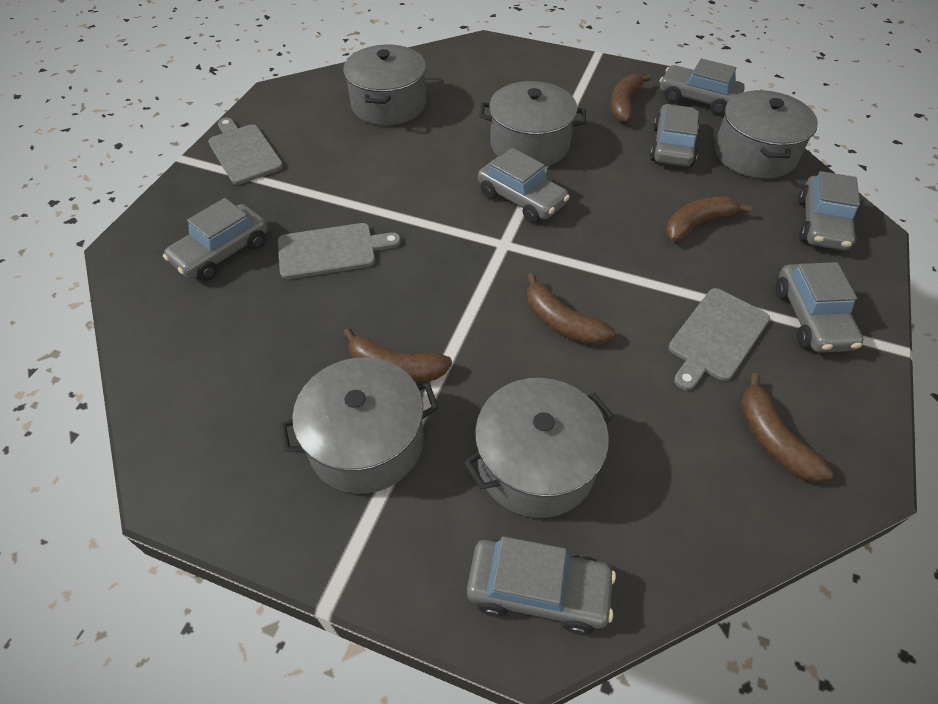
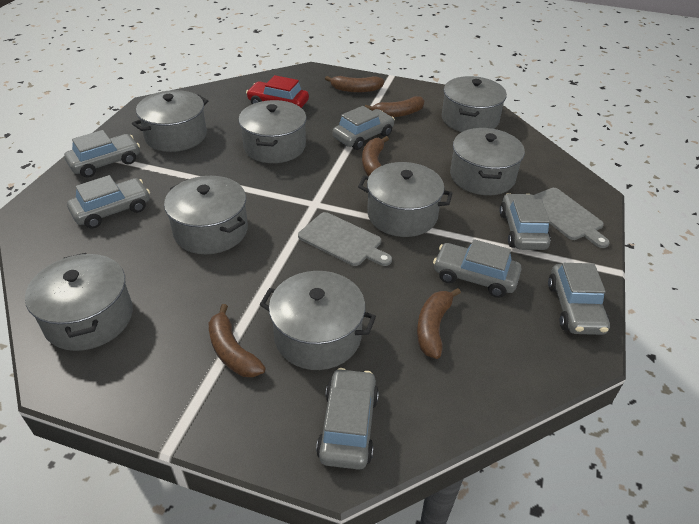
grey cutting board: 3 -> 2
grey pot: 5 -> 8
red car: 0 -> 1

